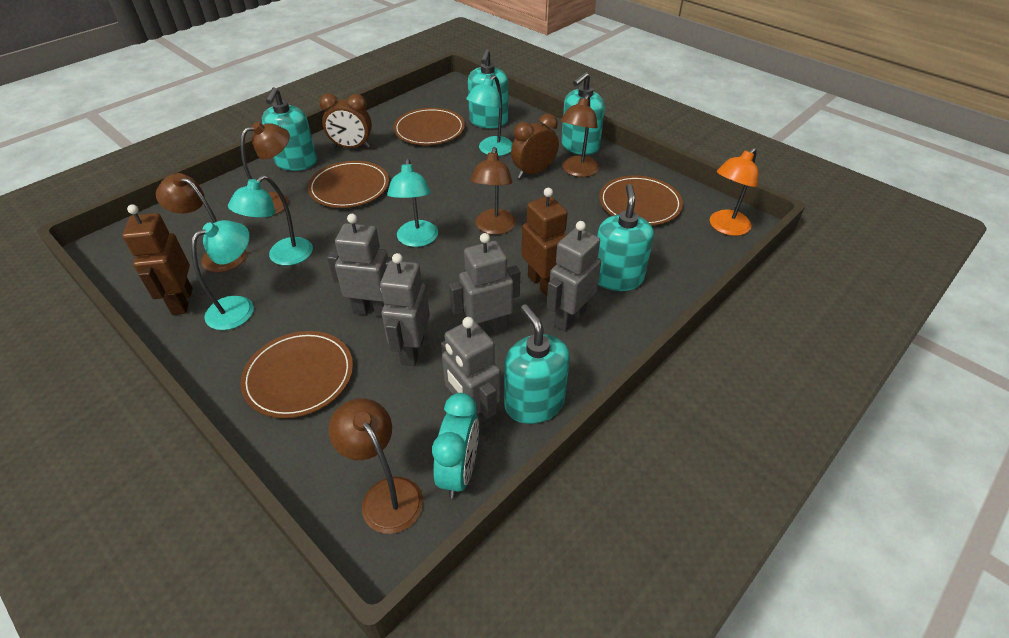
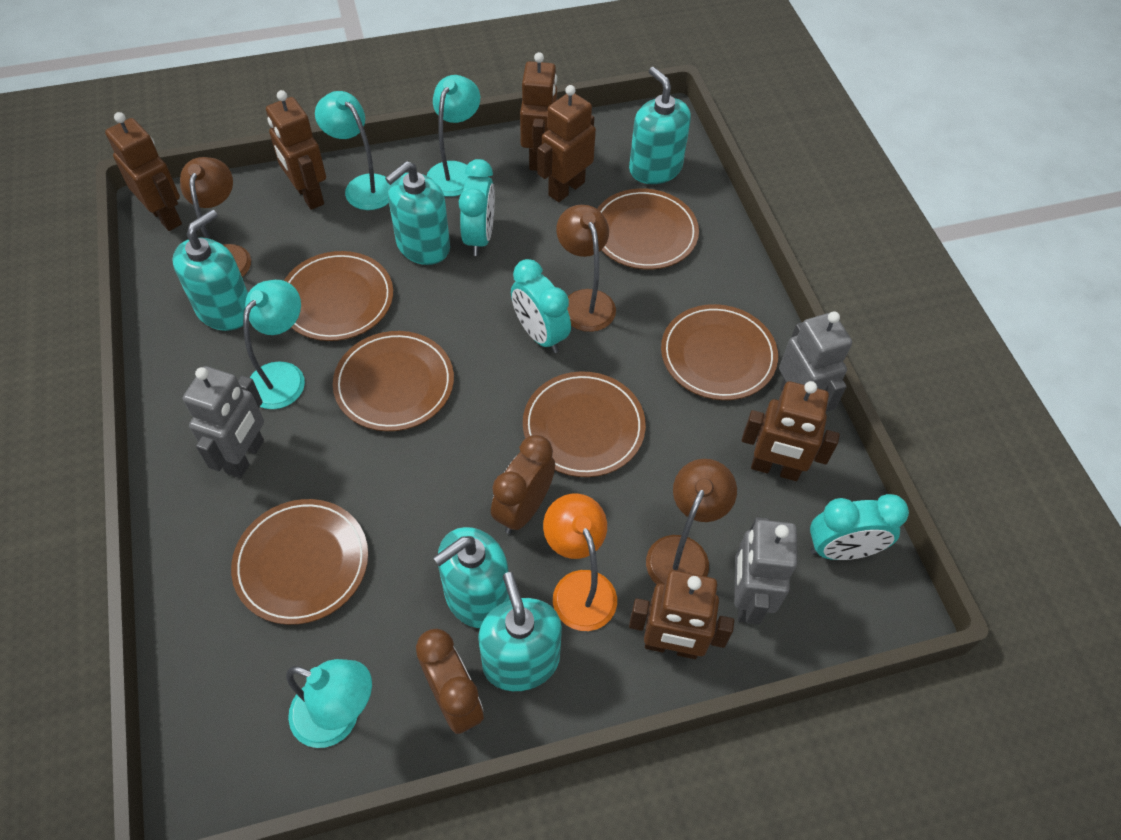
brown lamp: 5 -> 3
brown plate: 4 -> 6
brown robot: 2 -> 6
grey robot: 5 -> 3
turquoise clock: 1 -> 3

